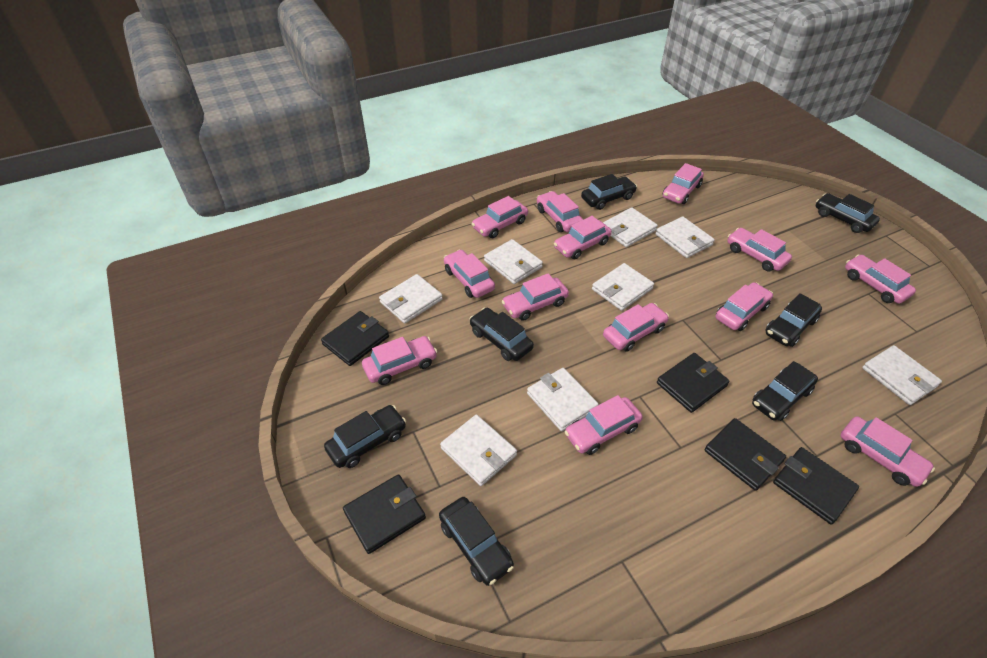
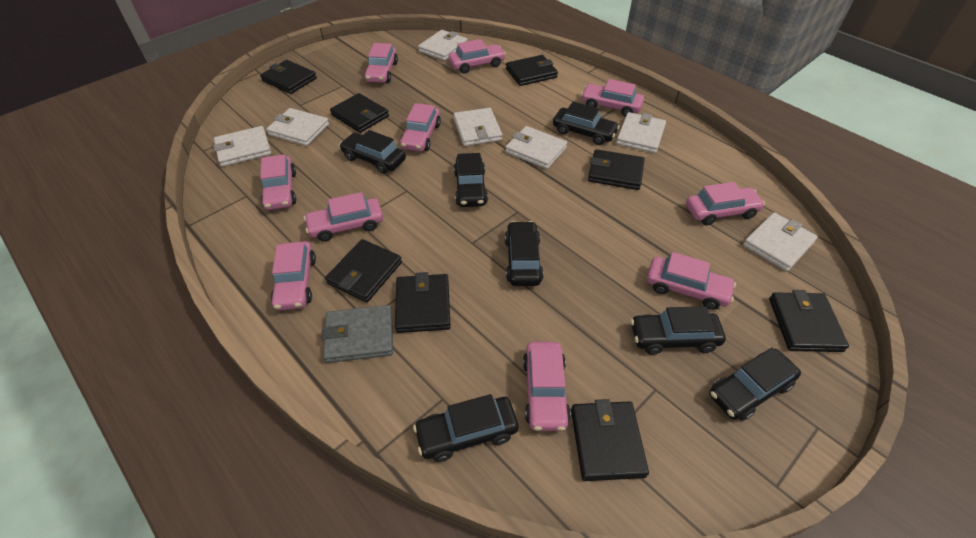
black wallet: 5 -> 8
grey wallet: 0 -> 1
pink car: 13 -> 10
white wallet: 8 -> 7

